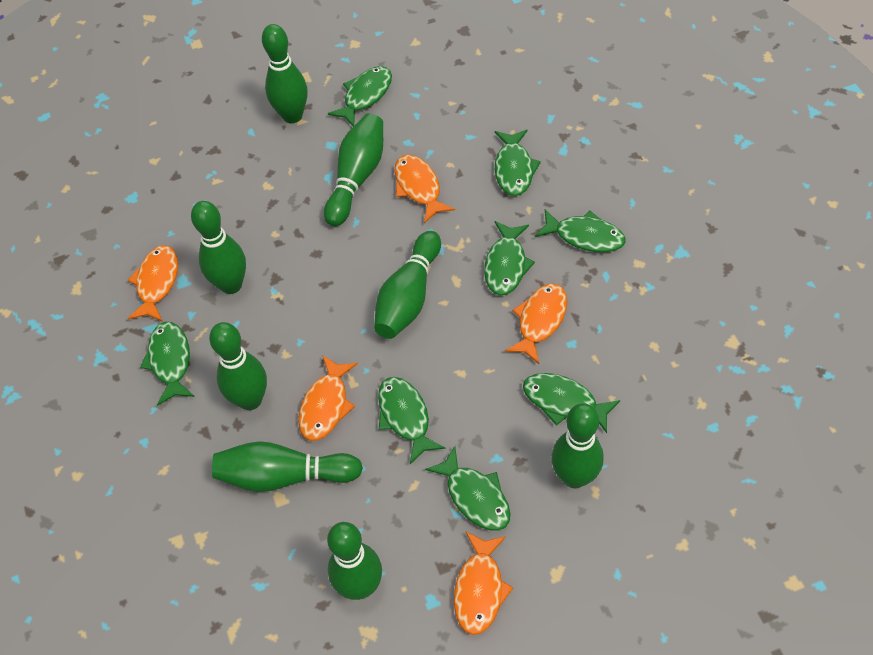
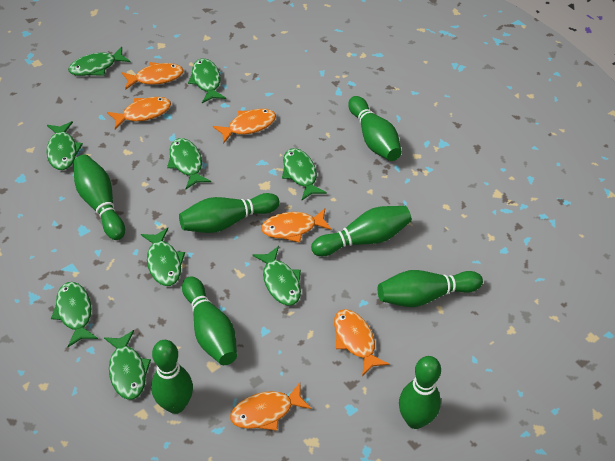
green fish: 8 -> 9
orange fish: 5 -> 6

